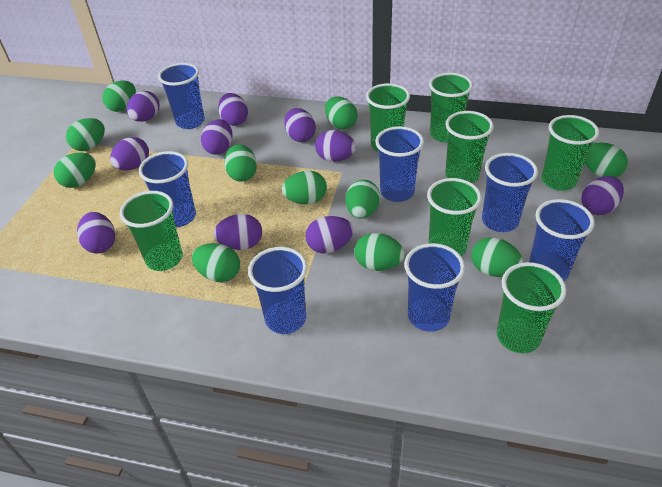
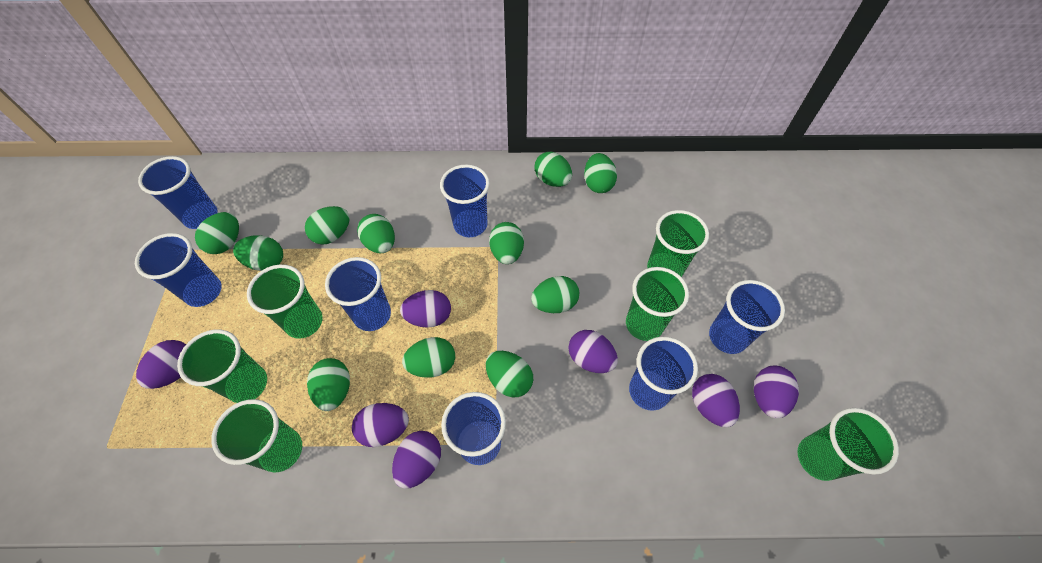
green cup: 7 -> 6
purple egg: 10 -> 7

